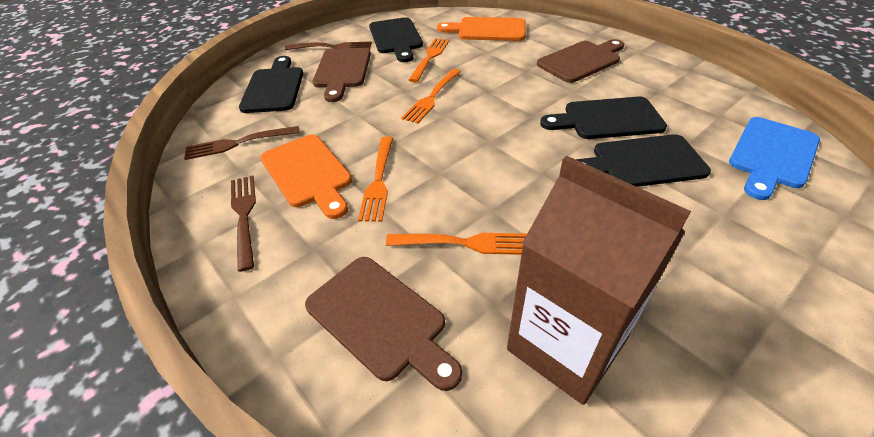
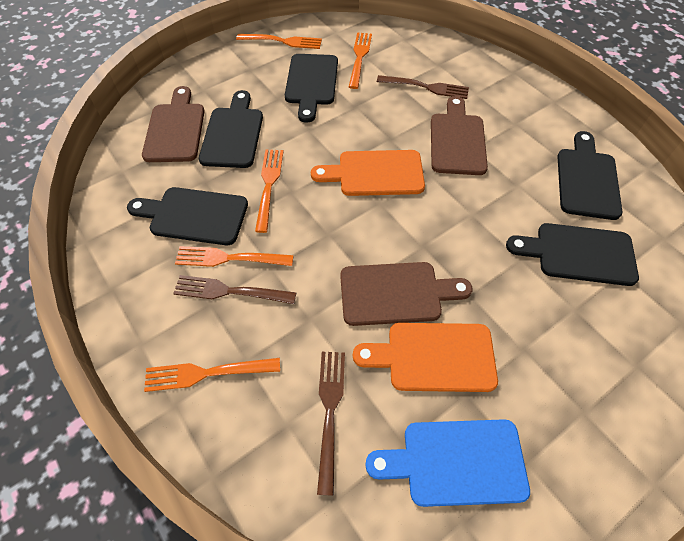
black cutting board: 4 -> 5
brown carton: 1 -> 0
orange fork: 4 -> 5

